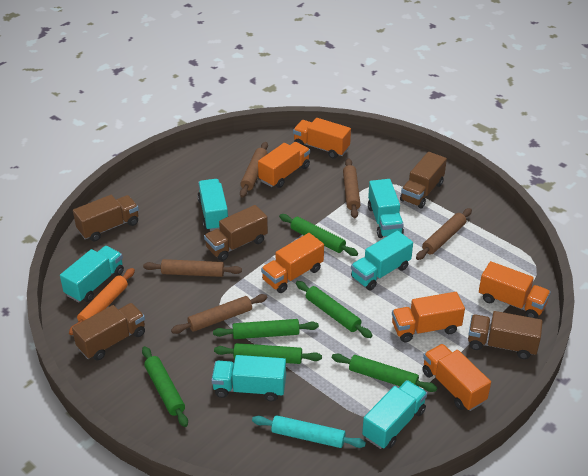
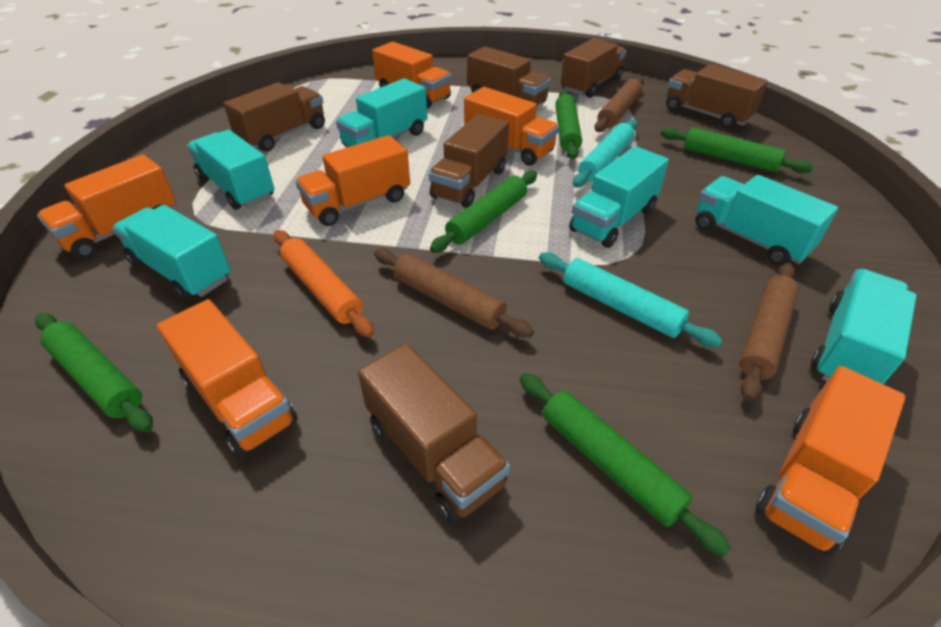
brown rolling pin: 5 -> 3
brown truck: 5 -> 6
green rolling pin: 6 -> 5
turquoise rolling pin: 1 -> 2

